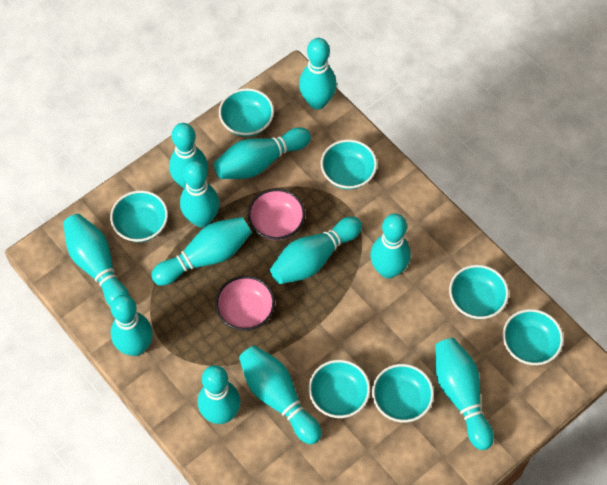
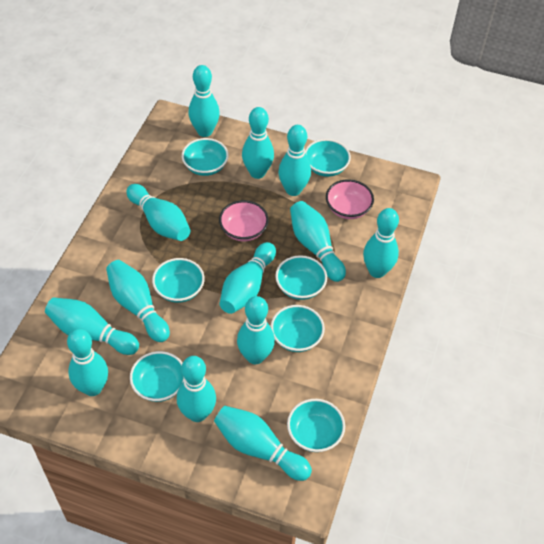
turquoise bowling pin: 12 -> 13

